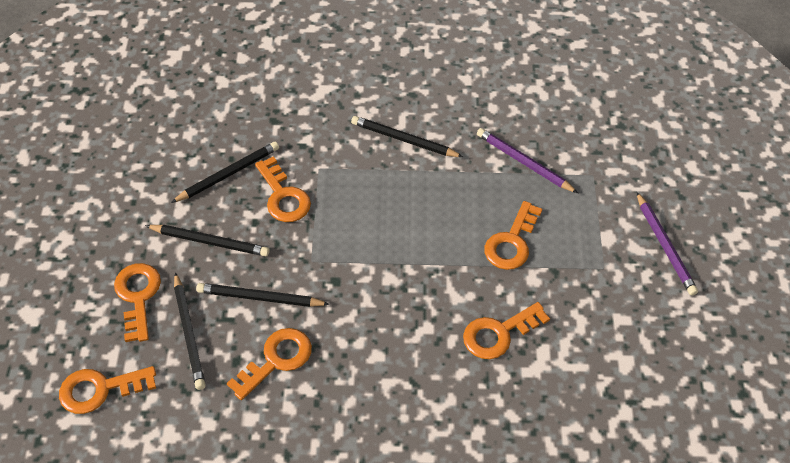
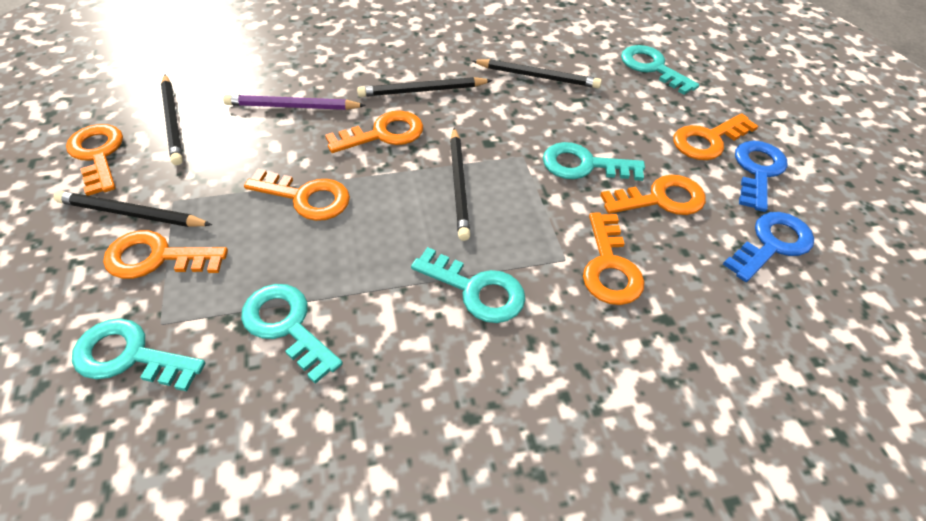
blue key: 0 -> 2
orange key: 6 -> 7
purple pencil: 2 -> 1
turquoise key: 0 -> 5

